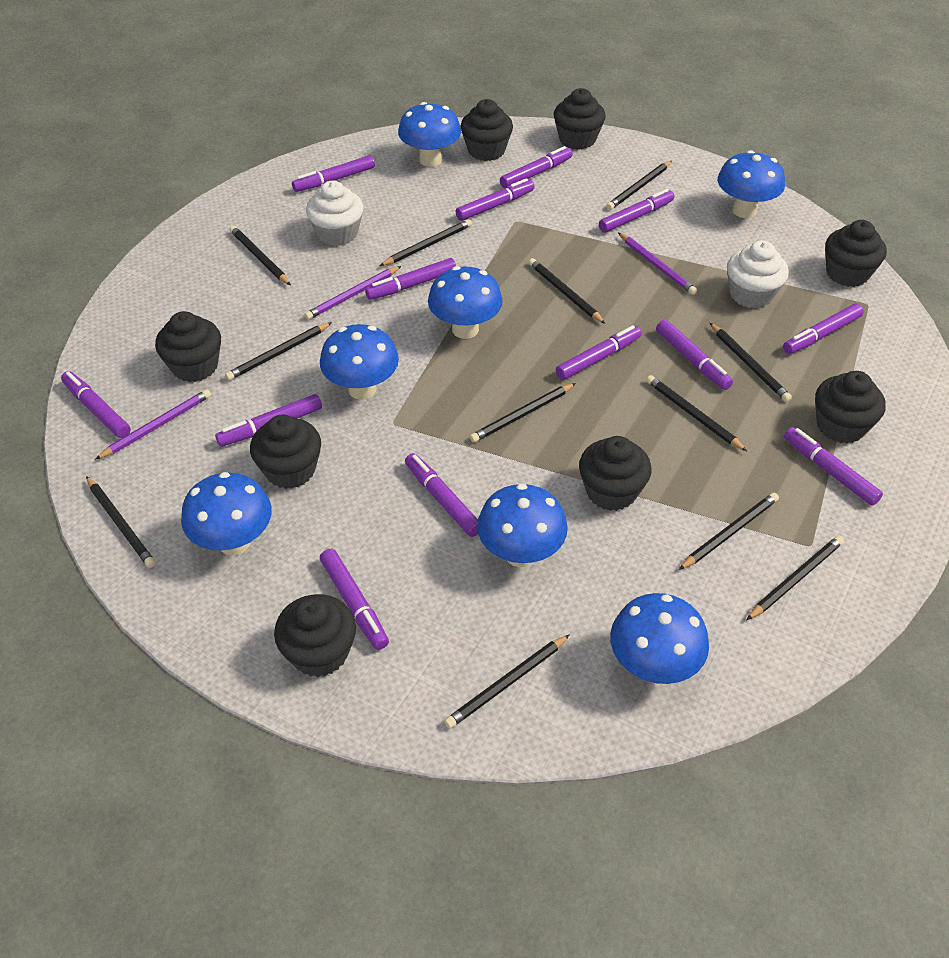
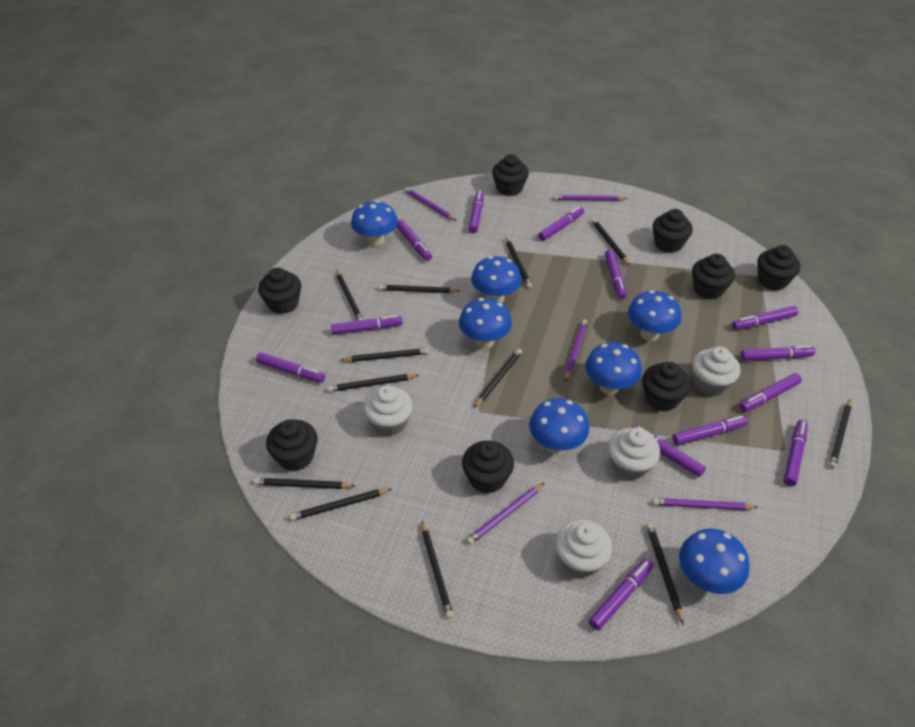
purple pencil: 3 -> 5
white cupcake: 2 -> 4

